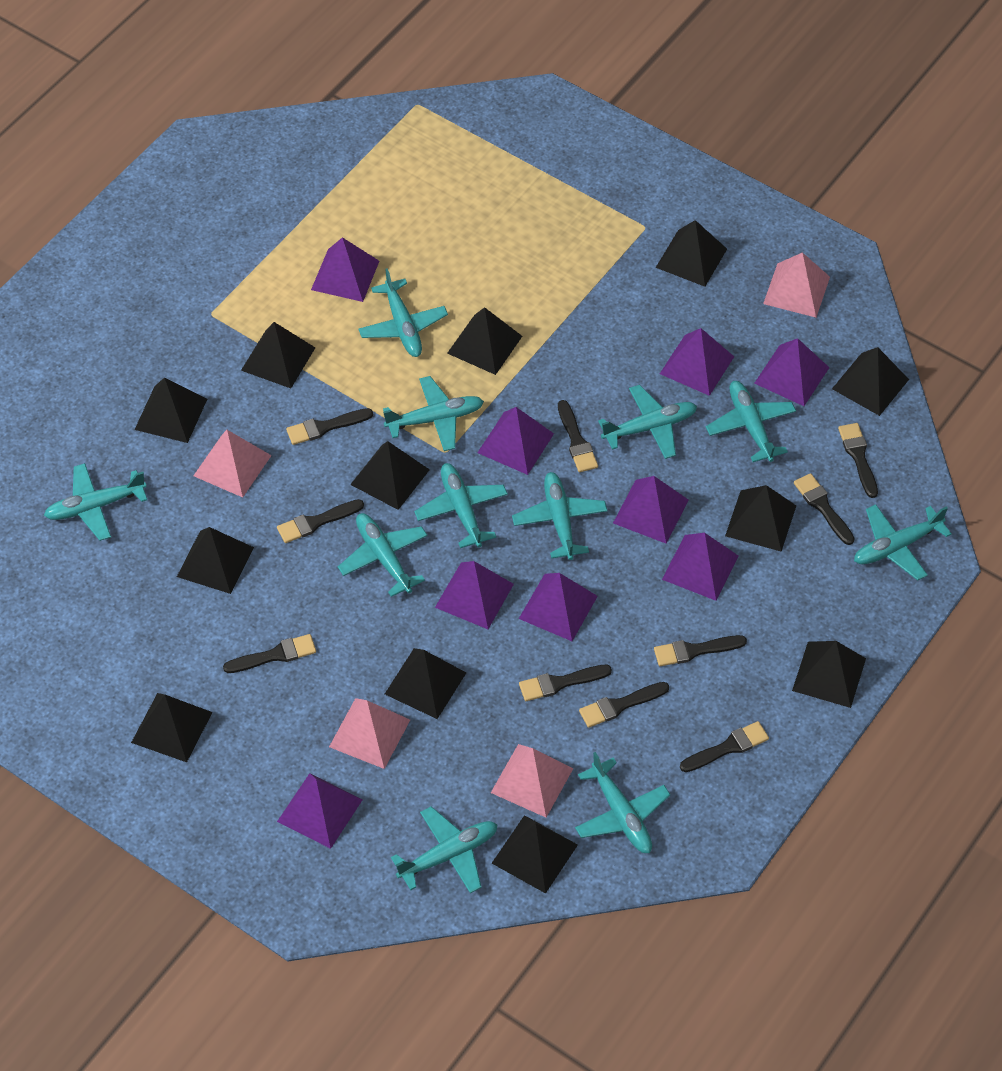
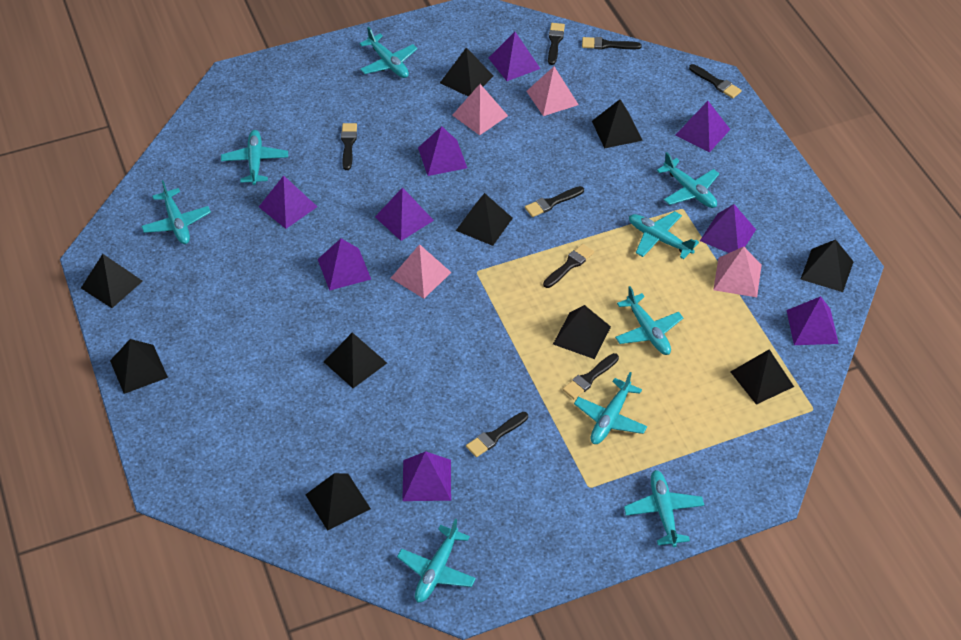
black brush: 10 -> 8
black pyramid: 12 -> 10
turquoise plane: 11 -> 9

